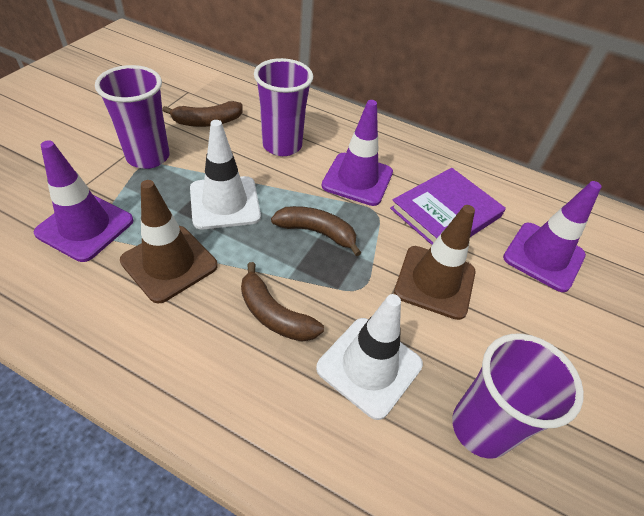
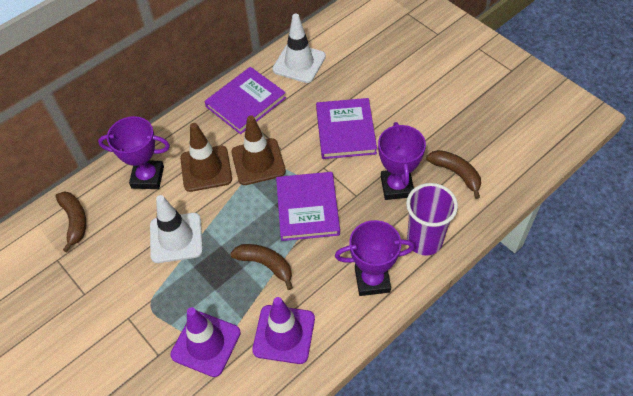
purple book: 1 -> 3
purple cup: 3 -> 1
purple traffic cone: 3 -> 2
purple trophy: 0 -> 3

